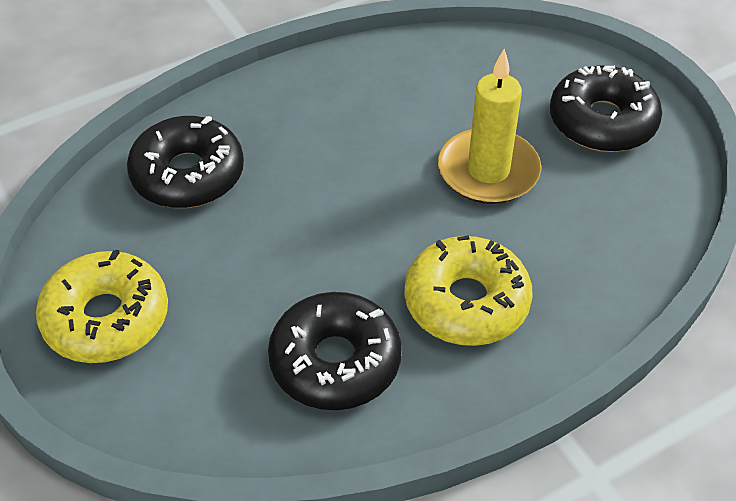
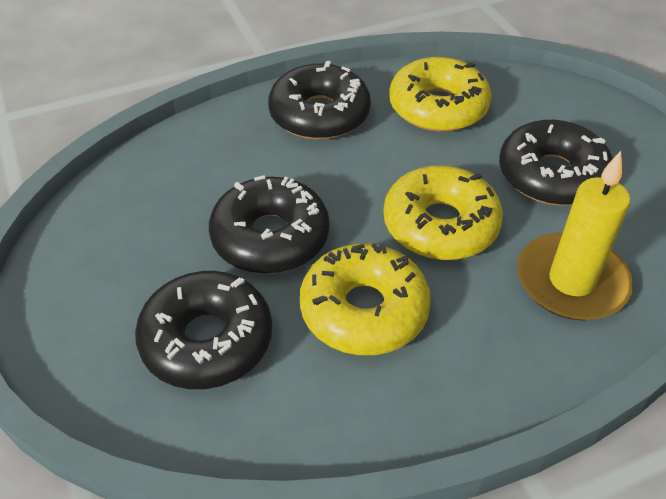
black donut: 3 -> 4
yellow donut: 2 -> 3

